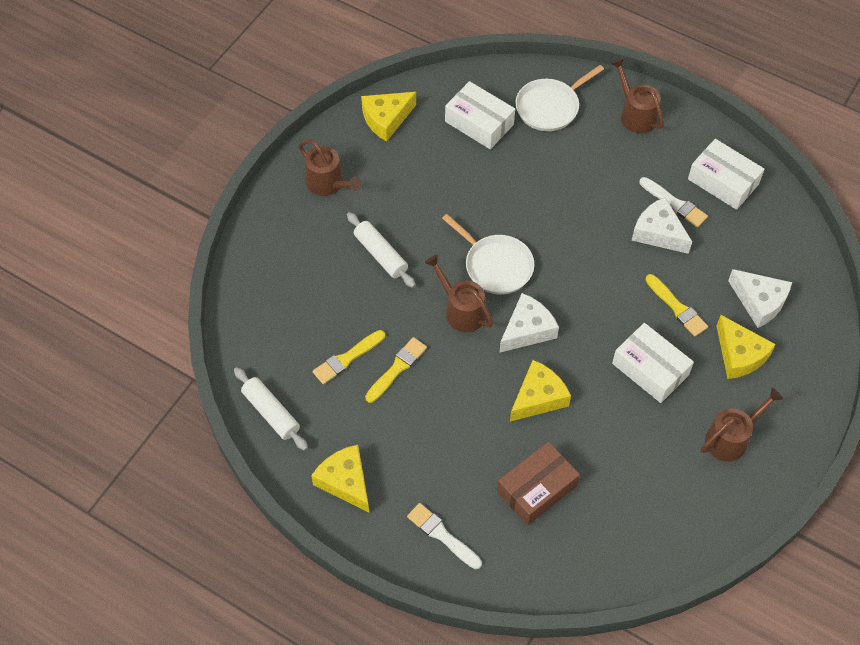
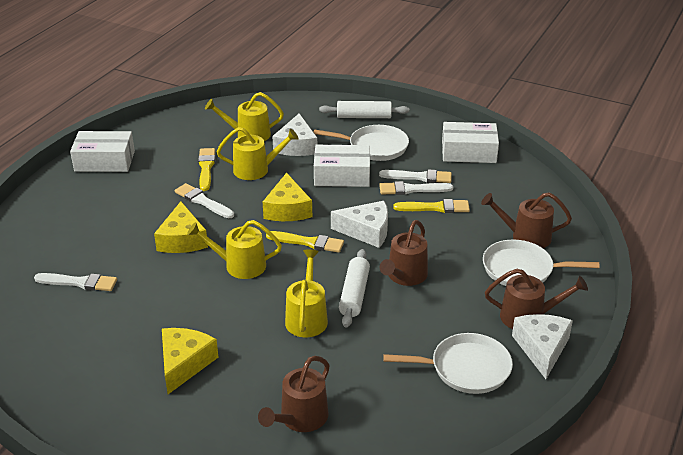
brown box: 1 -> 0
white brush: 2 -> 4
white pan: 2 -> 3
yellow cheese: 4 -> 3
yellow watering can: 0 -> 4

